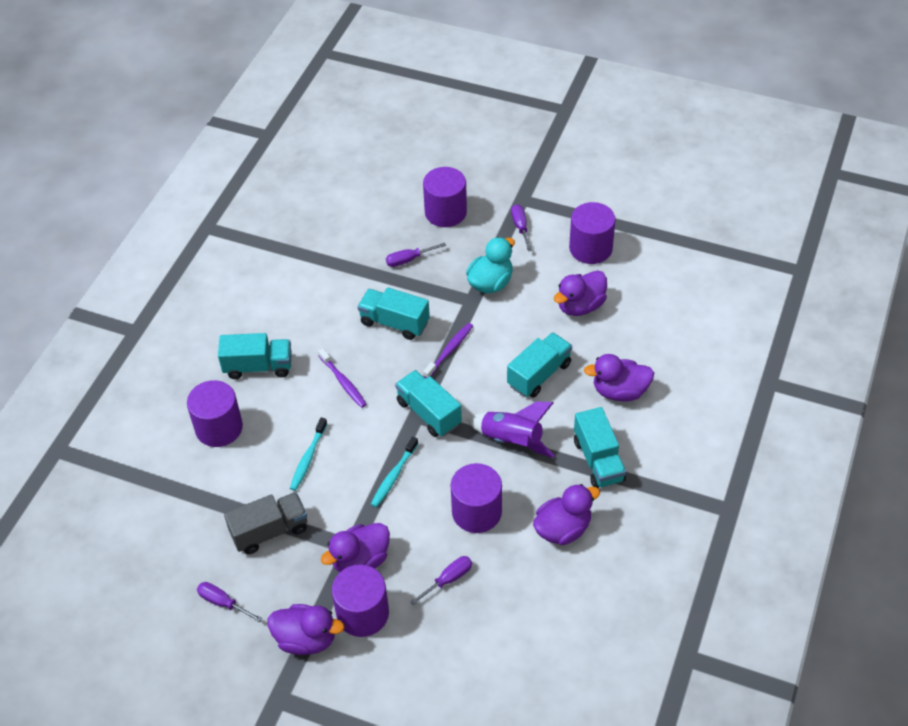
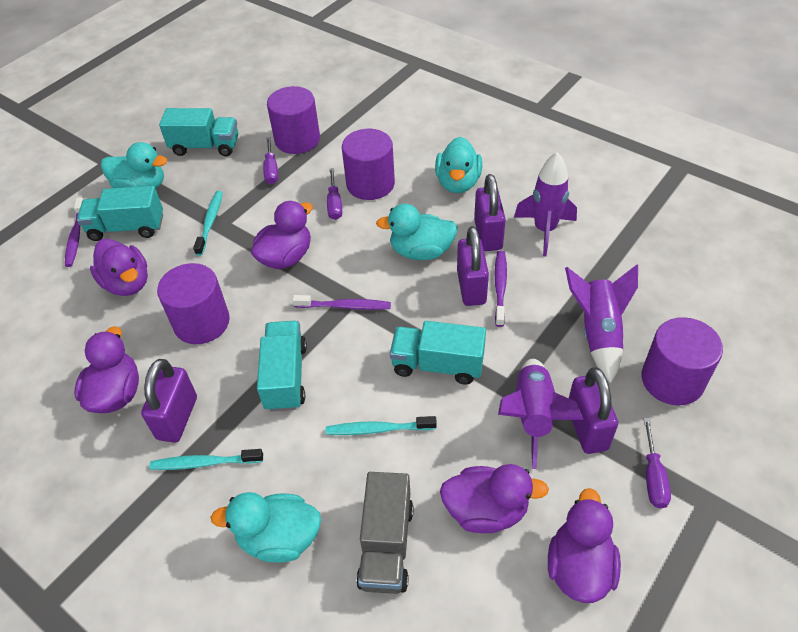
purple cylinder: 5 -> 4
purple padlock: 0 -> 4
purple rocket: 1 -> 3
purple screwdriver: 4 -> 3
purple toothbrush: 2 -> 3
turquoise duck: 1 -> 4
turquoise toothbrush: 2 -> 3
turquoise truck: 5 -> 4

